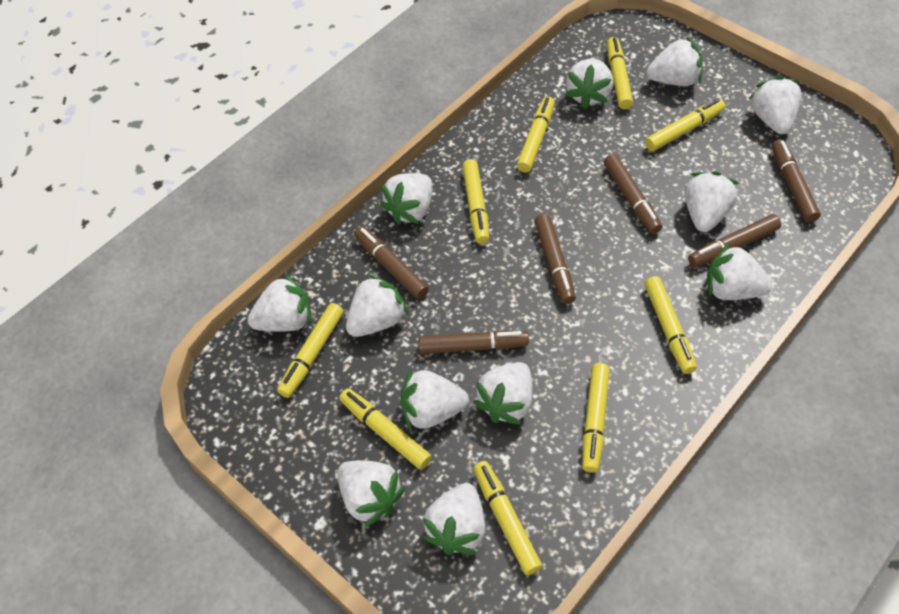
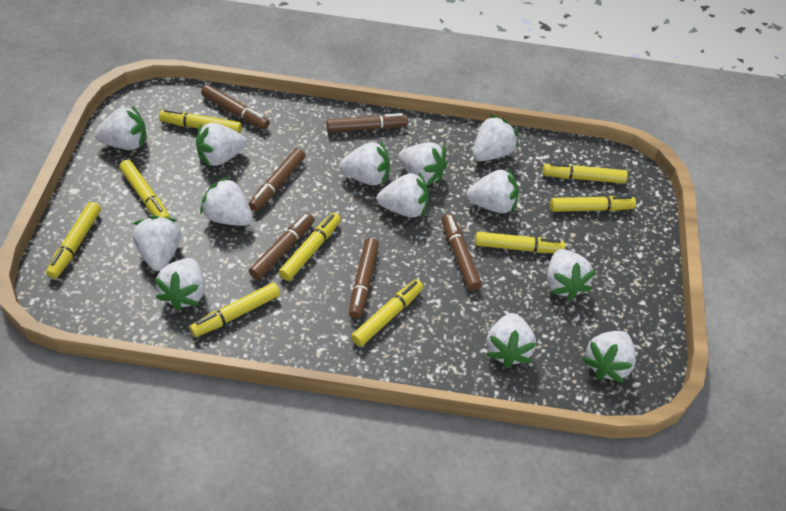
white strawberry: 12 -> 13

